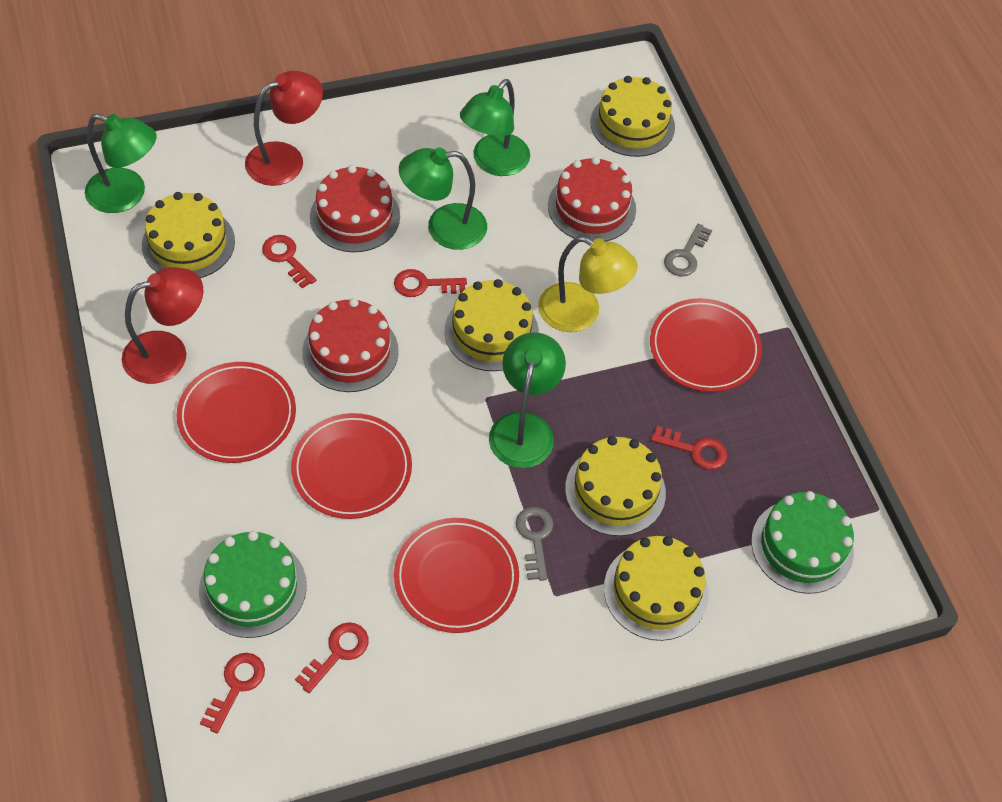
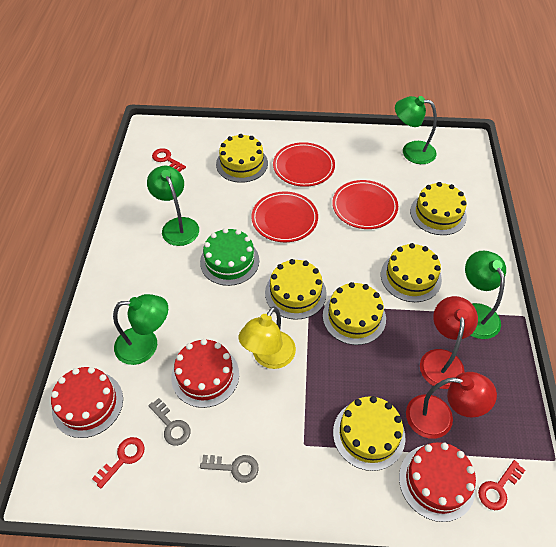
green cake: 2 -> 1
red key: 5 -> 3
red plate: 4 -> 3
yellow cake: 5 -> 6

